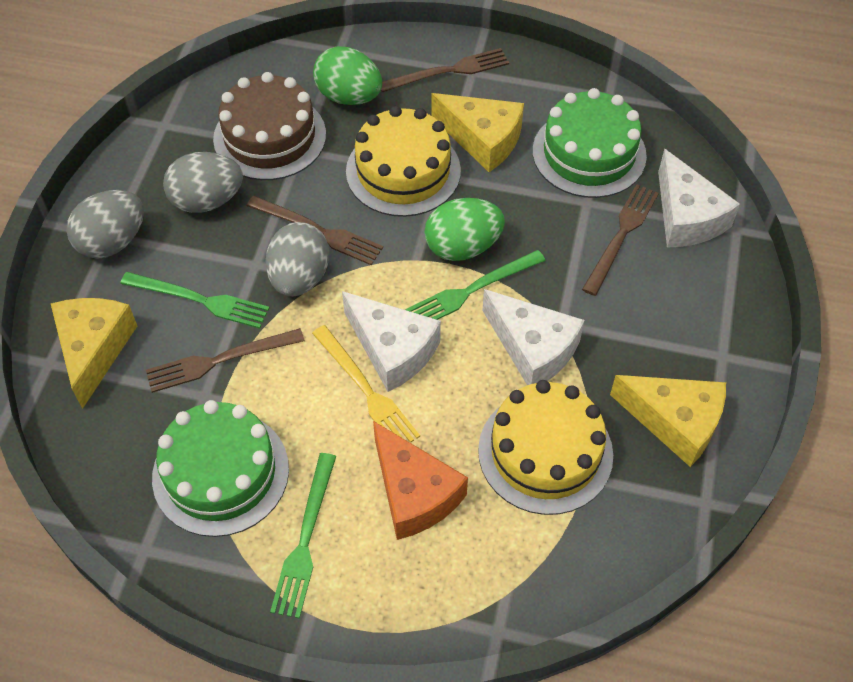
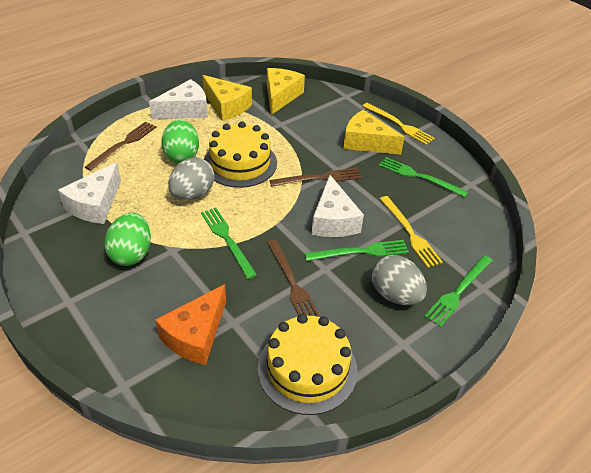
brown cake: 1 -> 0
brown fork: 4 -> 3
green cake: 2 -> 0
green fork: 3 -> 4
grey egg: 3 -> 2
yellow fork: 1 -> 2

